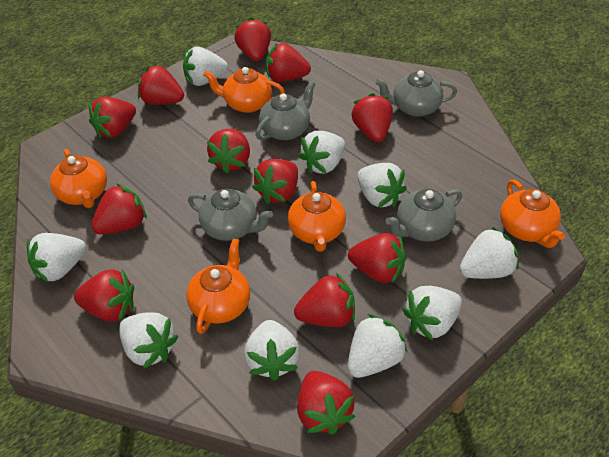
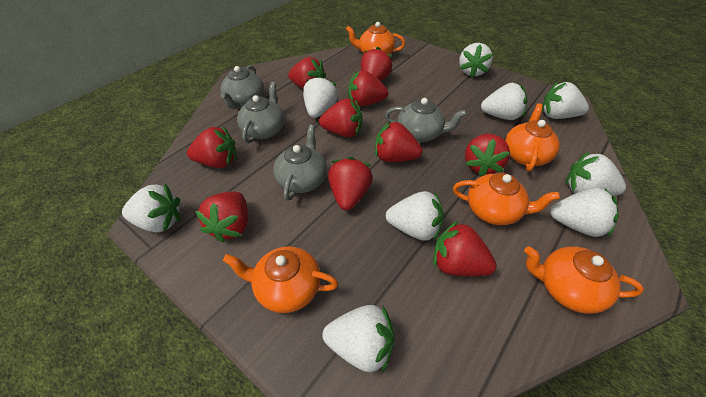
red strawberry: 12 -> 10

